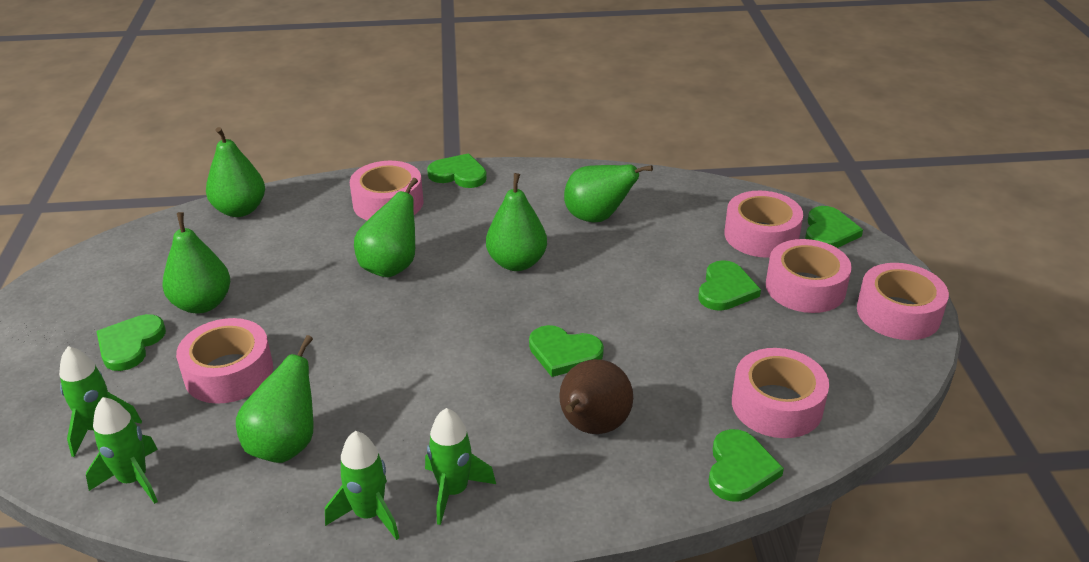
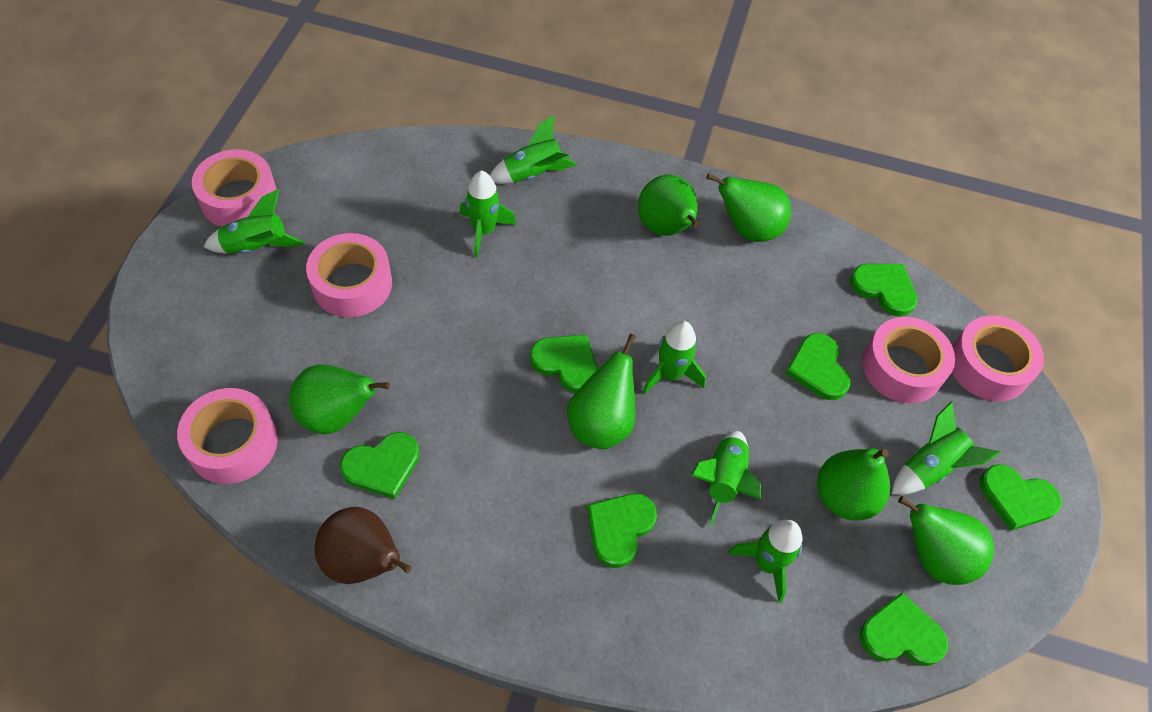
green heart: 6 -> 7
green rocket: 4 -> 7
pink tape: 6 -> 5

